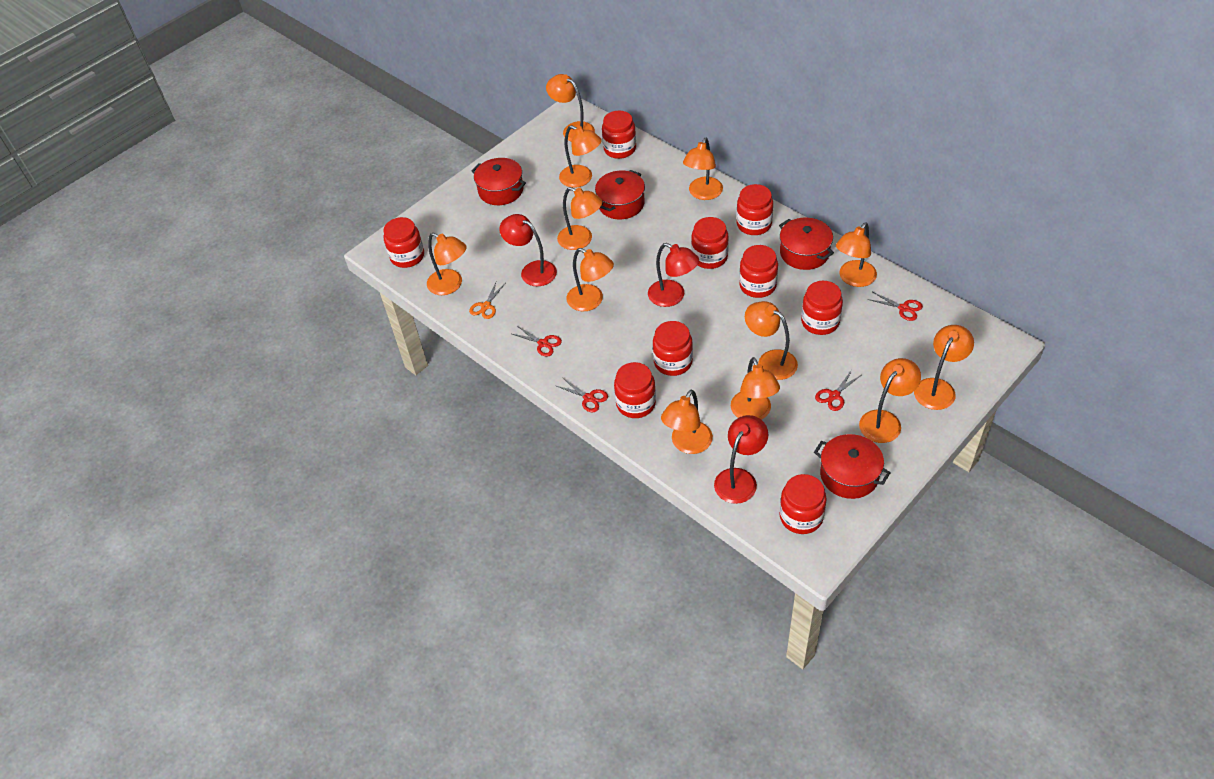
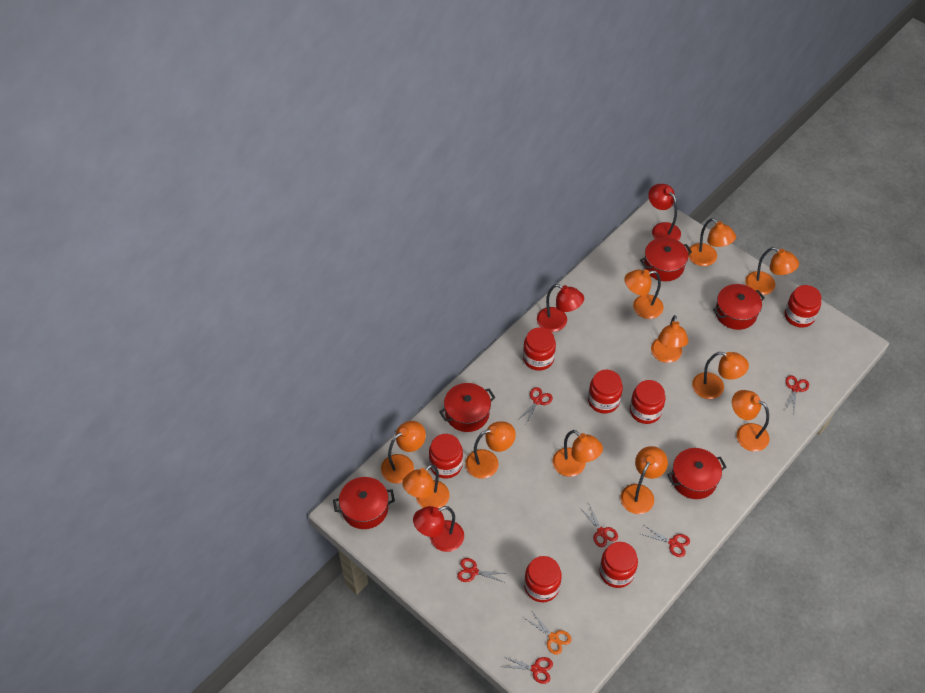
orange lamp: 12 -> 11
red jar: 9 -> 7
red pot: 4 -> 5
red scissors: 4 -> 6

